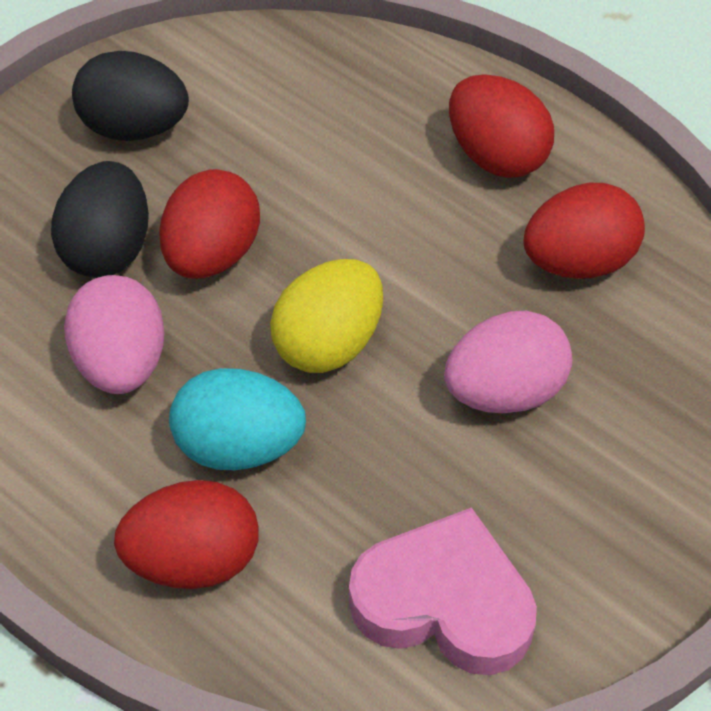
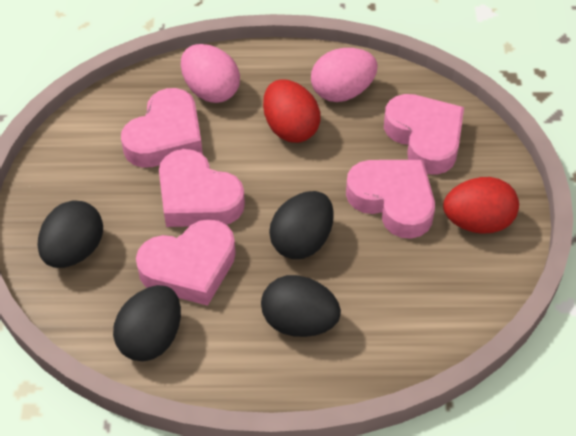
black egg: 2 -> 4
pink heart: 1 -> 5
red egg: 4 -> 2
turquoise egg: 1 -> 0
yellow egg: 1 -> 0

